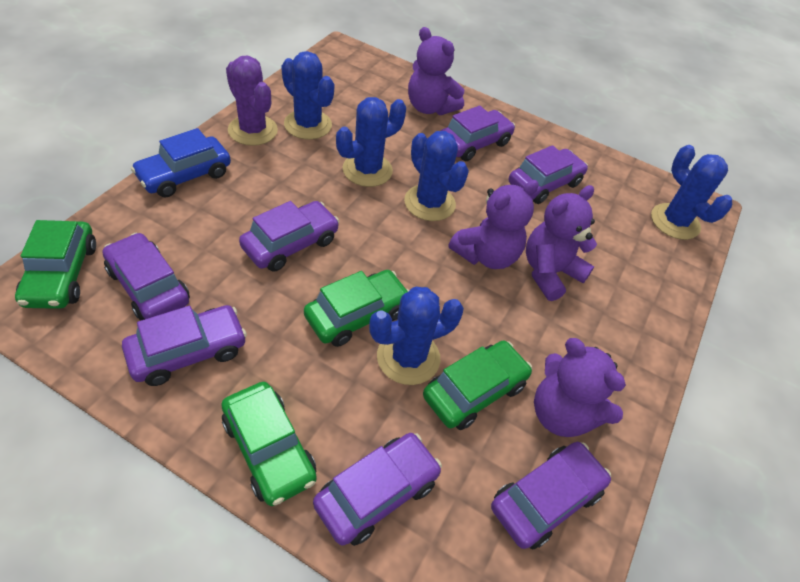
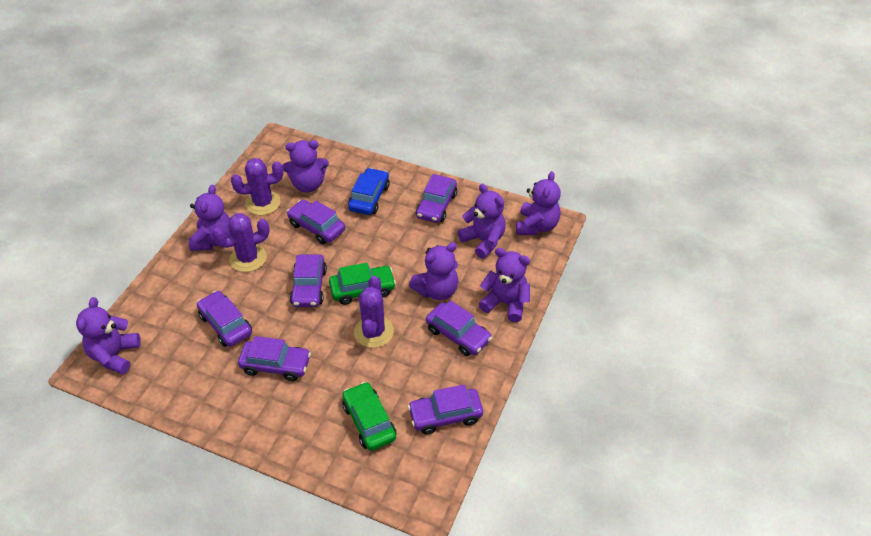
blue cactus: 5 -> 0
green car: 4 -> 2
purple cactus: 1 -> 3
purple teddy bear: 4 -> 7

